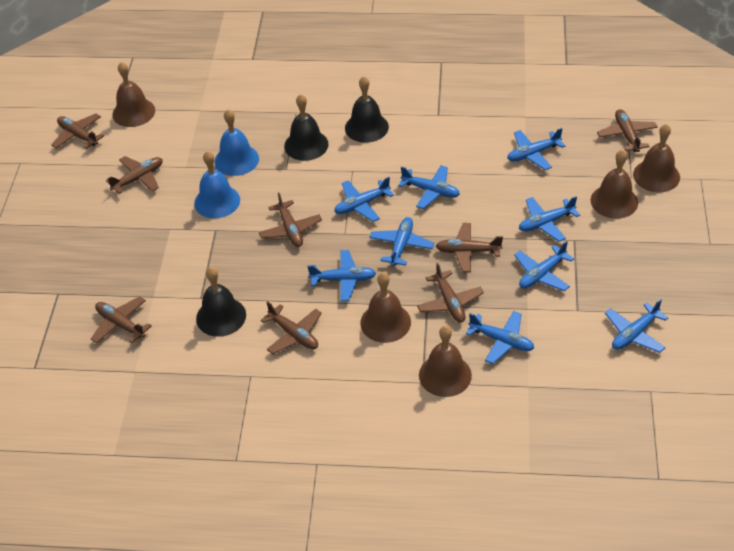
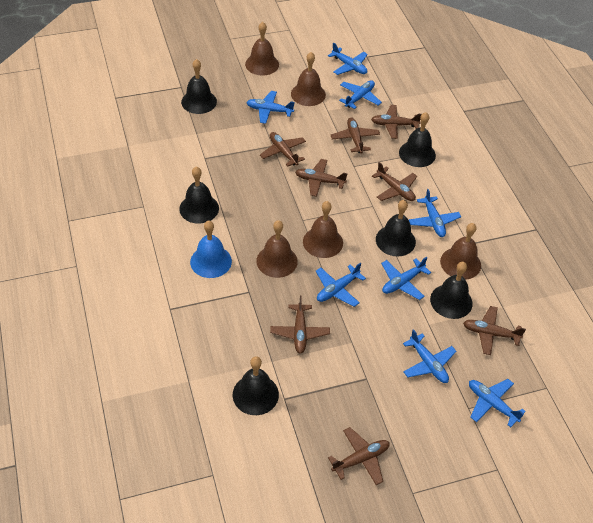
black bell: 3 -> 6
blue bell: 2 -> 1
blue plane: 9 -> 8

